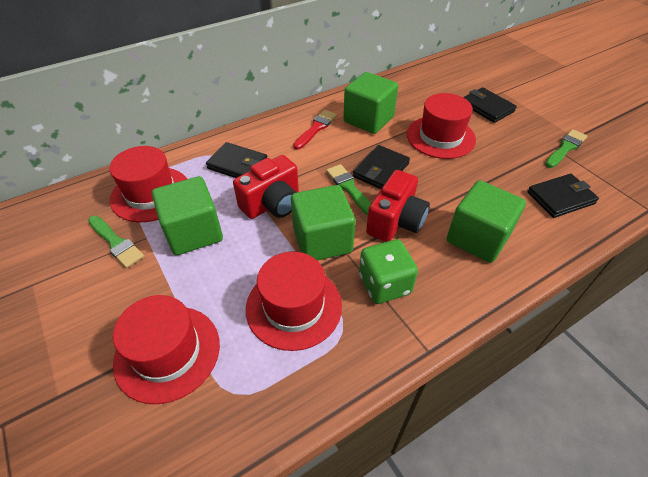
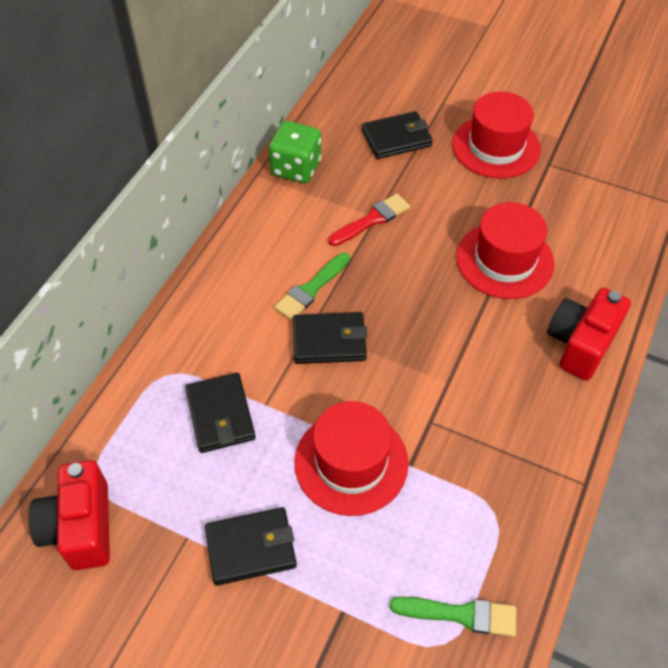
green brush: 3 -> 2
green cube: 4 -> 0
red hat: 4 -> 3

